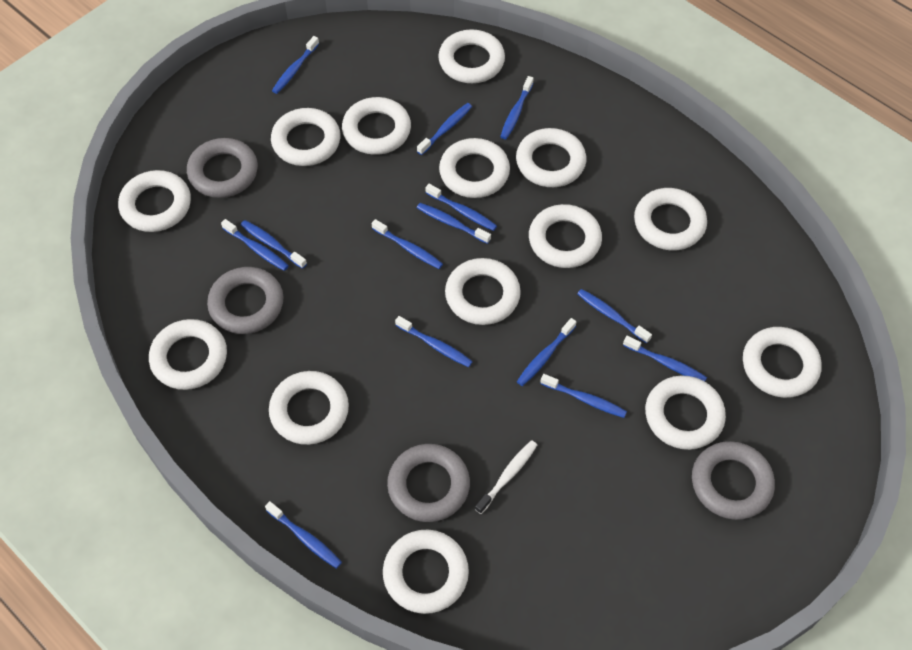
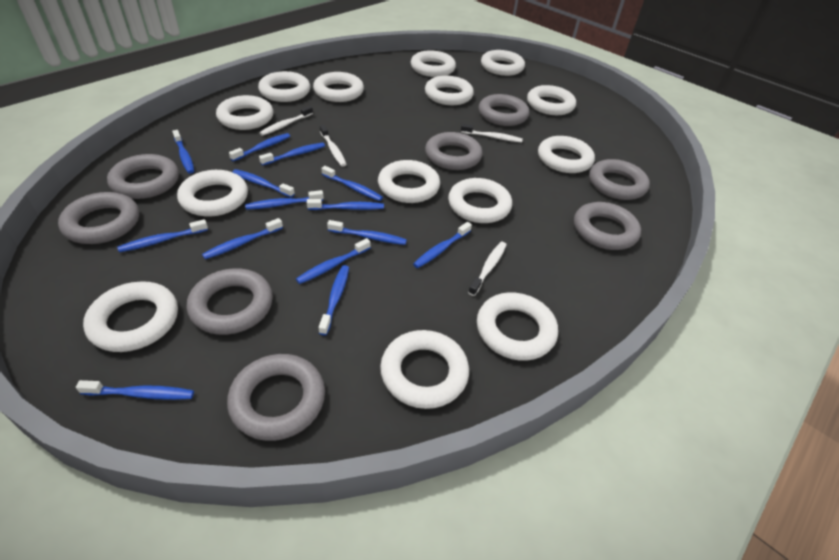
grey ring: 4 -> 8
white toothbrush: 1 -> 4

